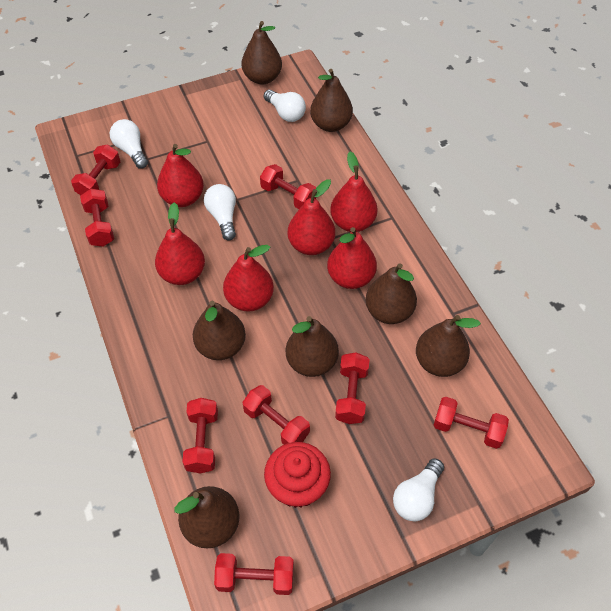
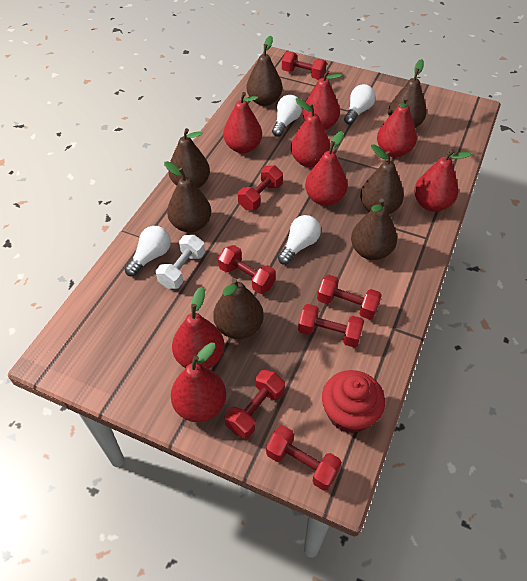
red dumbbell: 8 -> 7
red pear: 6 -> 8
white dumbbell: 0 -> 1

